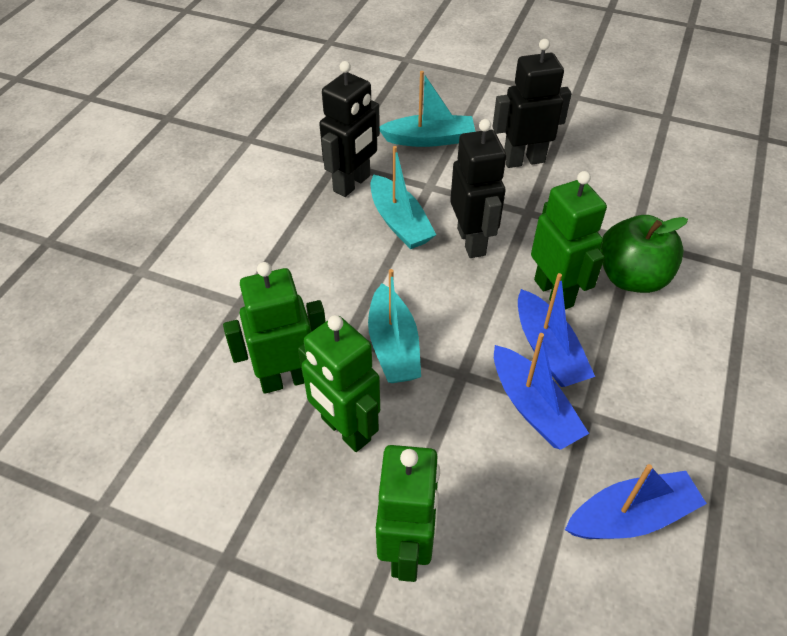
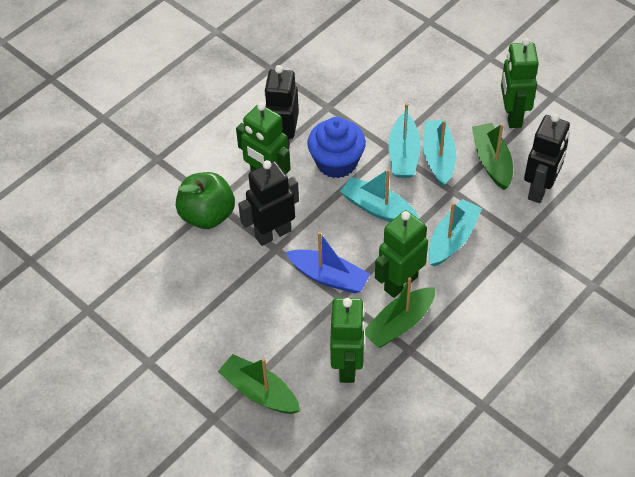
blue boat: 3 -> 1
blue cupcake: 0 -> 1
green boat: 0 -> 3
turquoise boat: 3 -> 4

